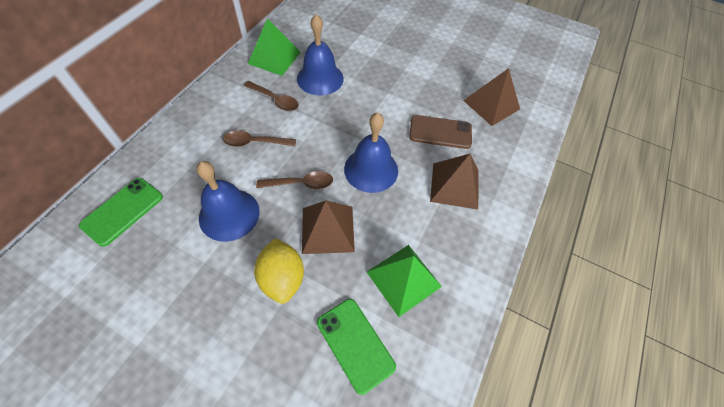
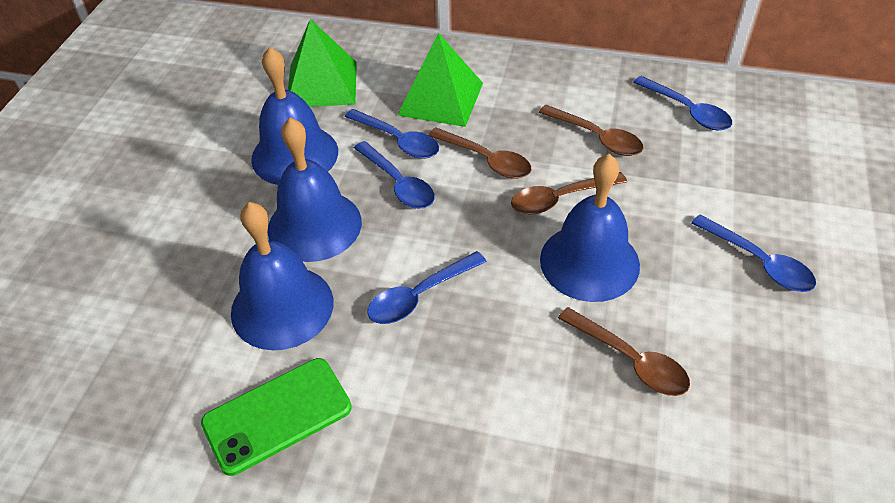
blue bell: 3 -> 4
blue spoon: 0 -> 5
brown phone: 1 -> 0
brown pyramid: 3 -> 0
brown spoon: 3 -> 4
green phone: 2 -> 1
yellow lemon: 1 -> 0

